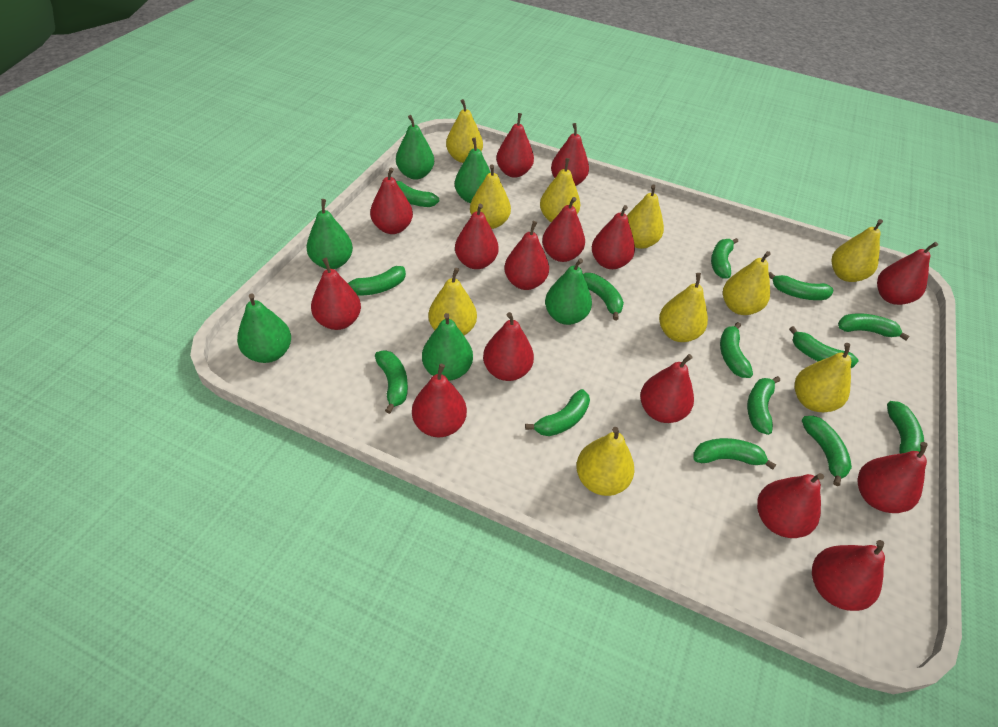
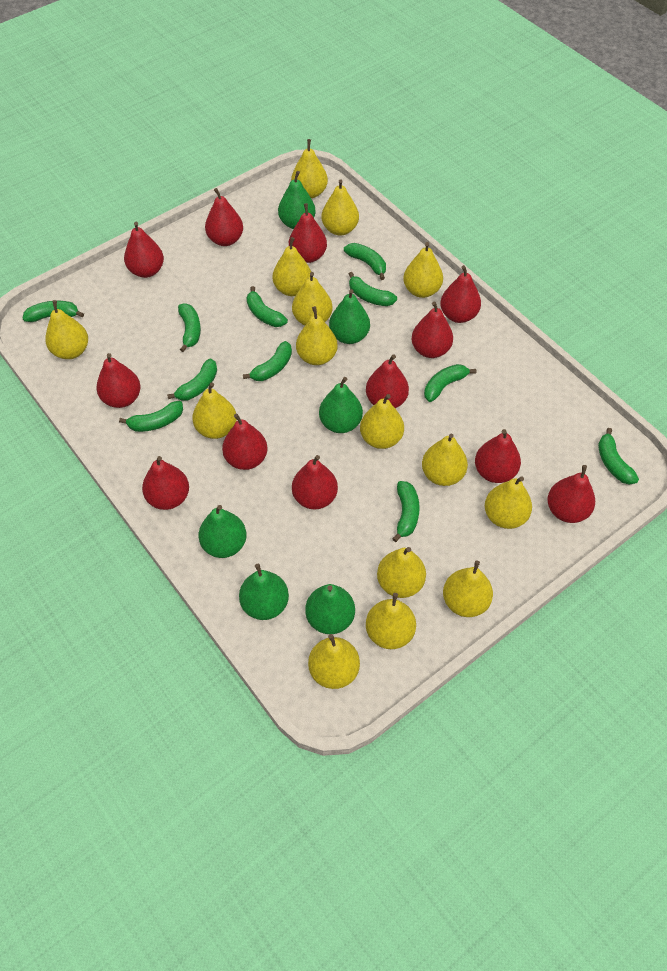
green banana: 14 -> 11
red pear: 15 -> 12
yellow pear: 10 -> 15

